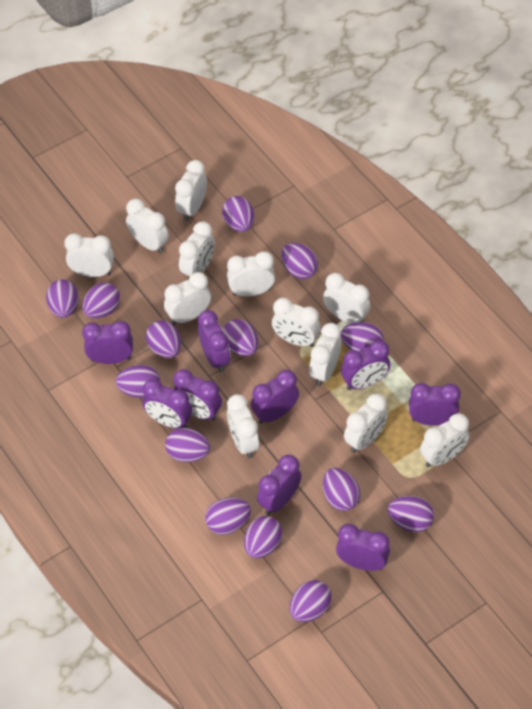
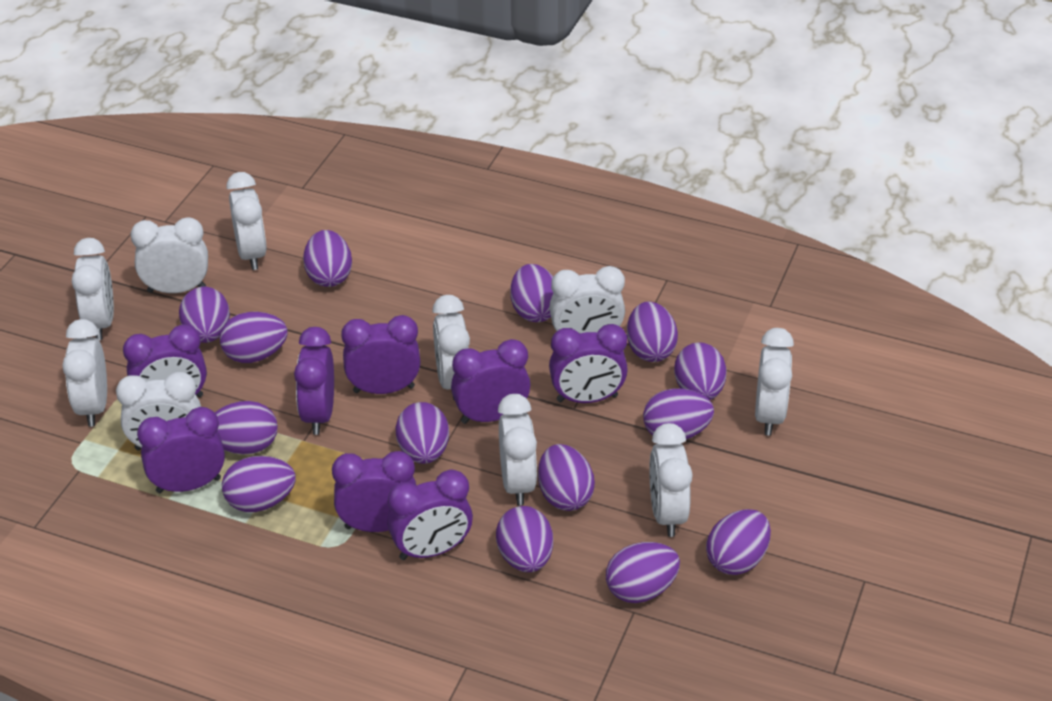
purple clock: 9 -> 8
white clock: 12 -> 10

